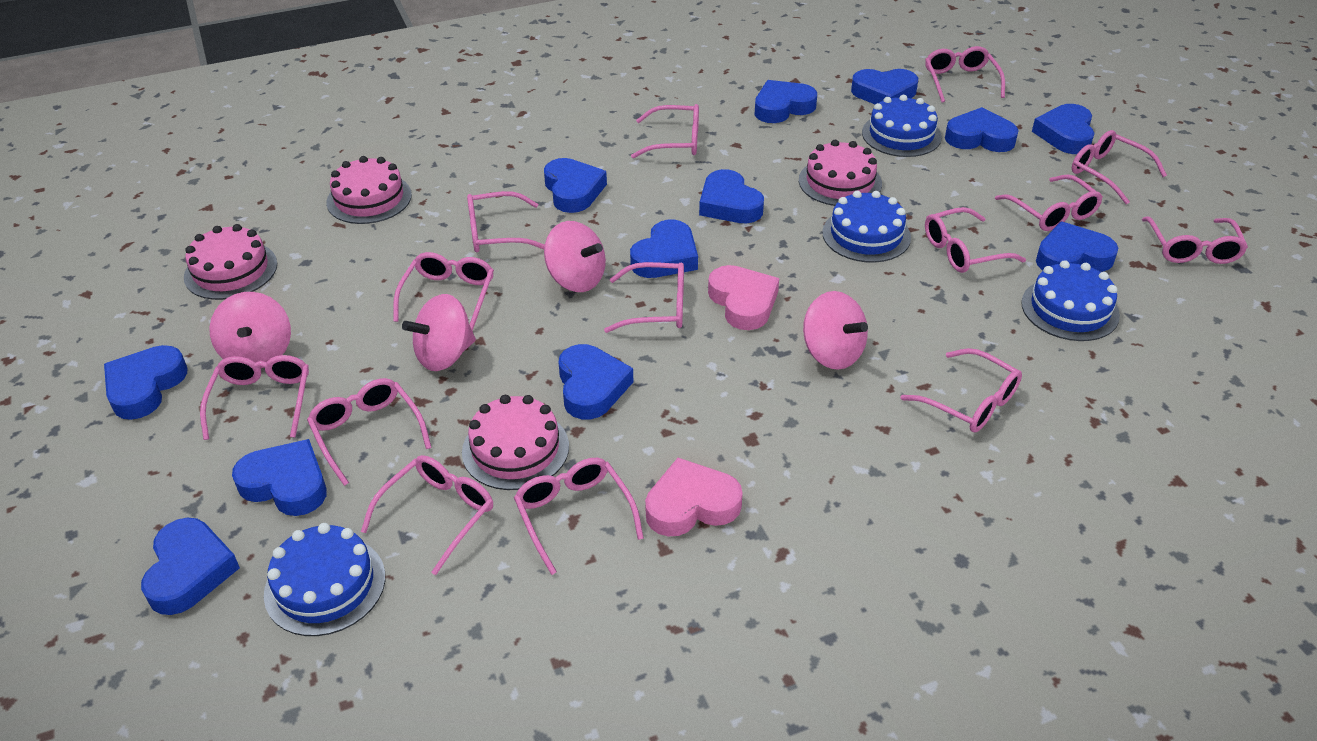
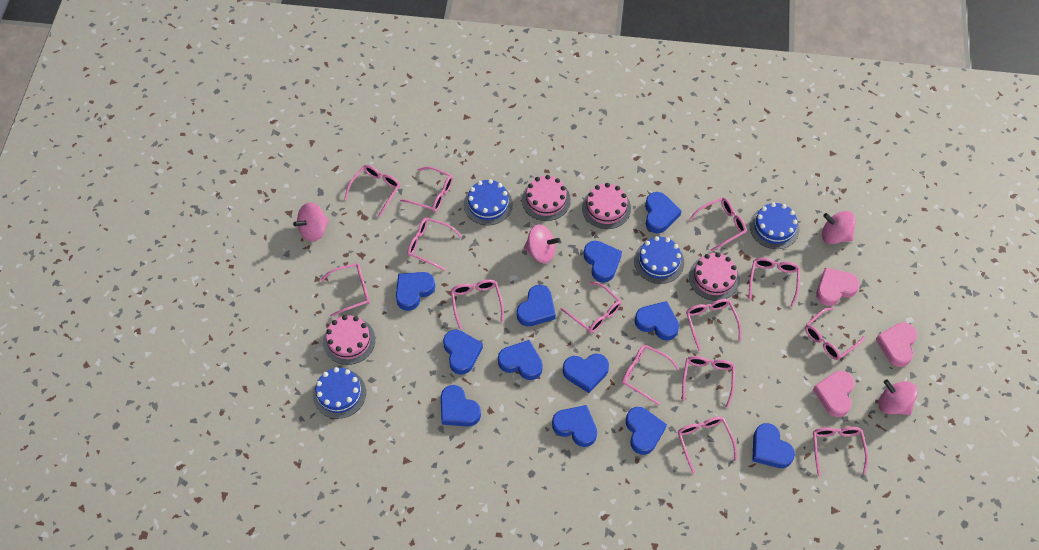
pink heart: 2 -> 3

